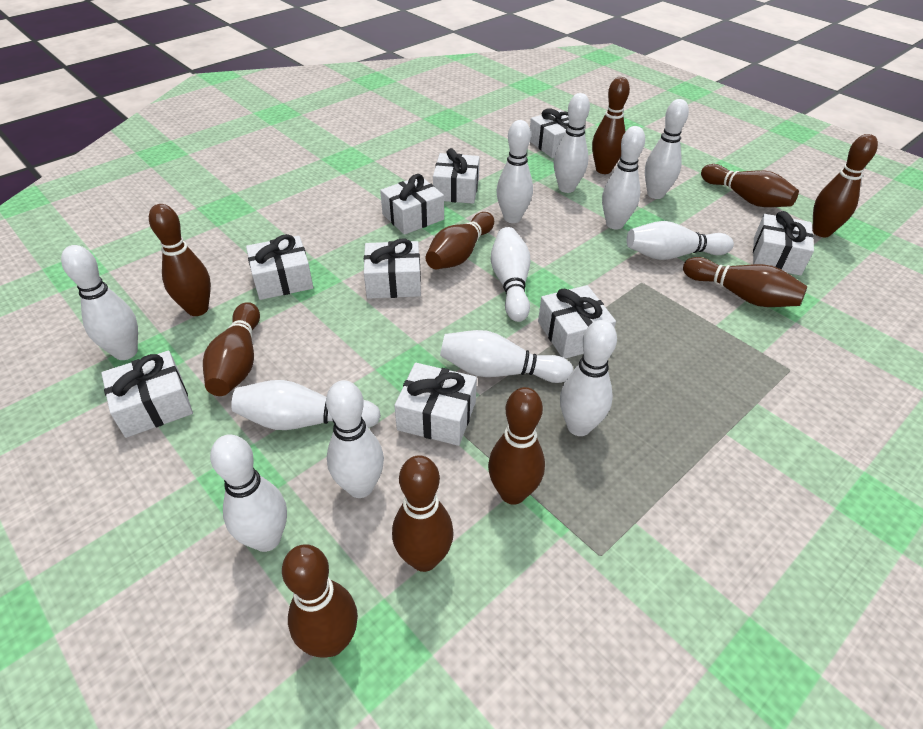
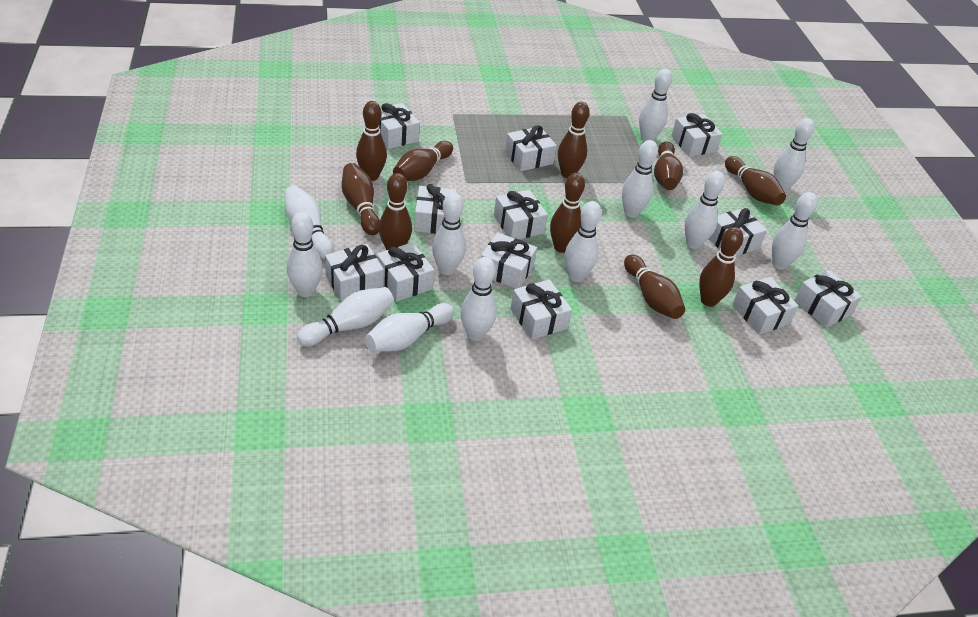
white gift: 9 -> 12

